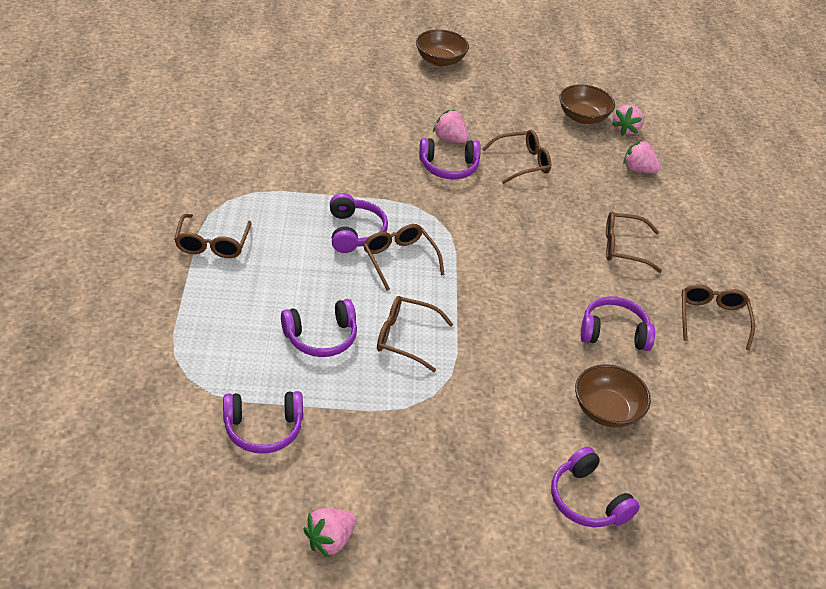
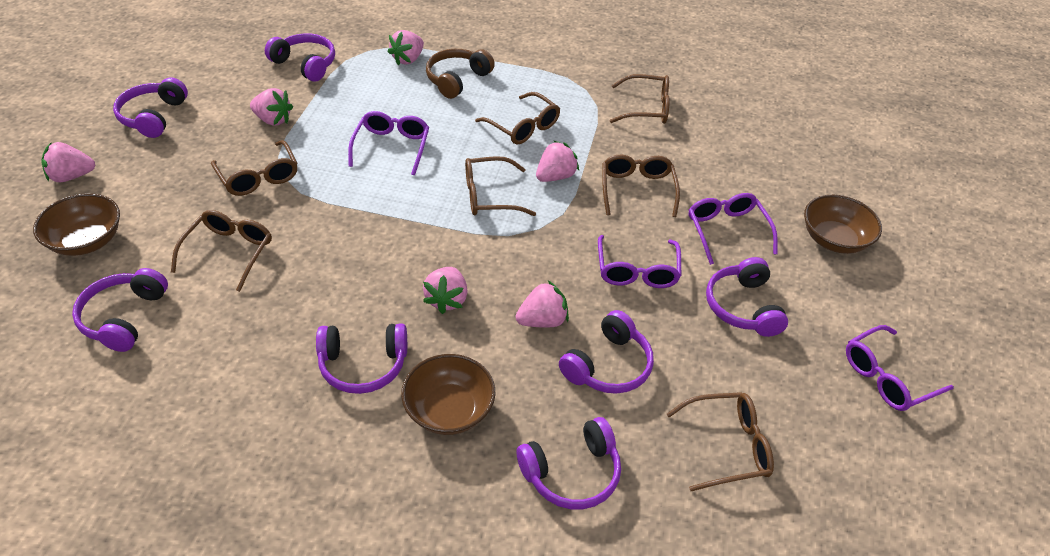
brown glasses: 6 -> 7
brown headphones: 0 -> 1
pink strawberry: 4 -> 6
purple glasses: 0 -> 4
purple headphones: 6 -> 7

